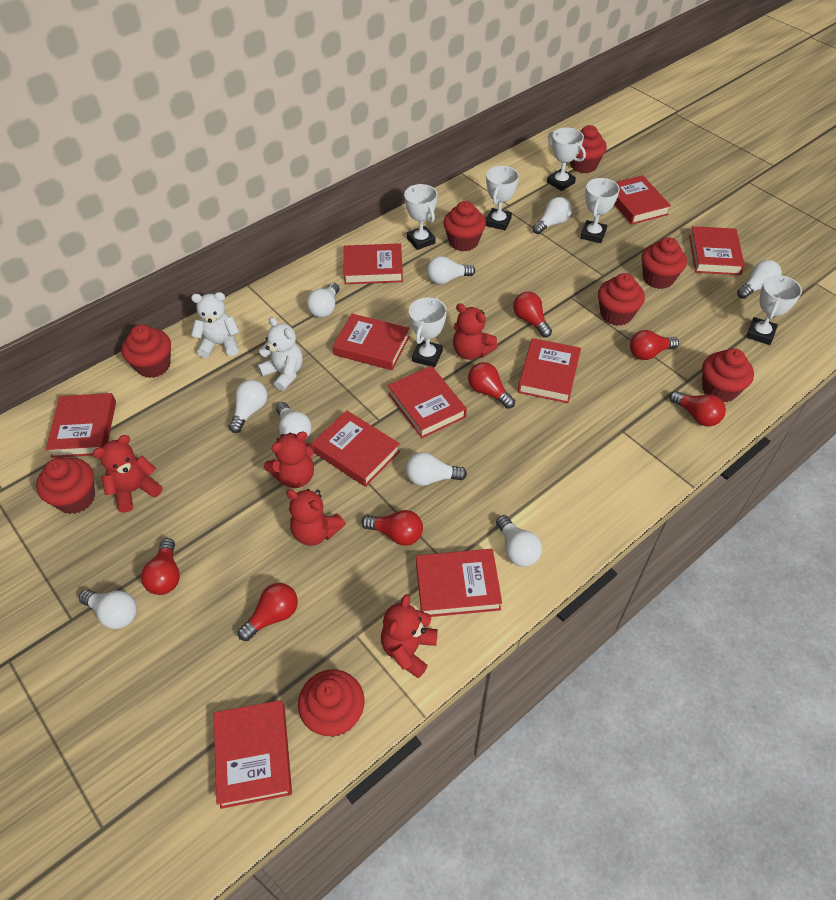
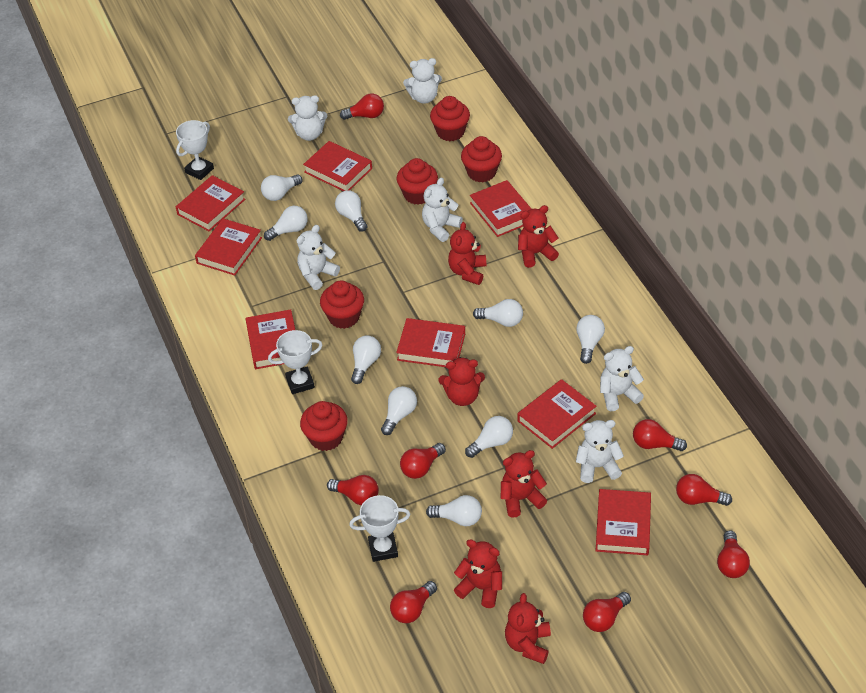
red book: 10 -> 8
red cupcake: 8 -> 5
red light bulb: 7 -> 8
red teddy bear: 5 -> 6
white teddy bear: 2 -> 6
white trophy: 6 -> 3

